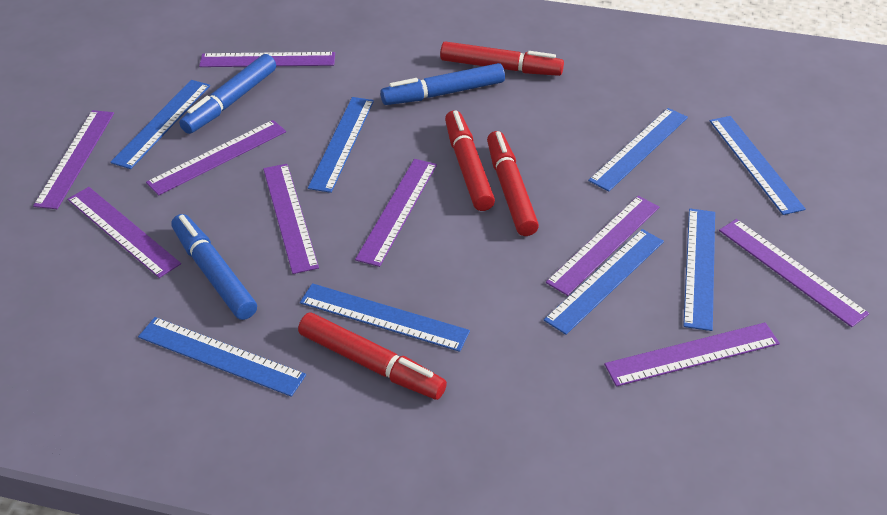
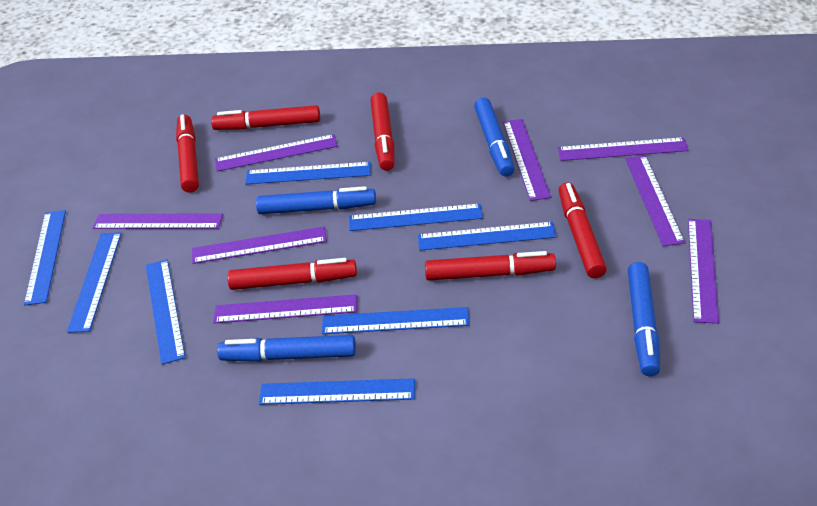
blue marker: 3 -> 4
purple ruler: 9 -> 8
red marker: 4 -> 6

